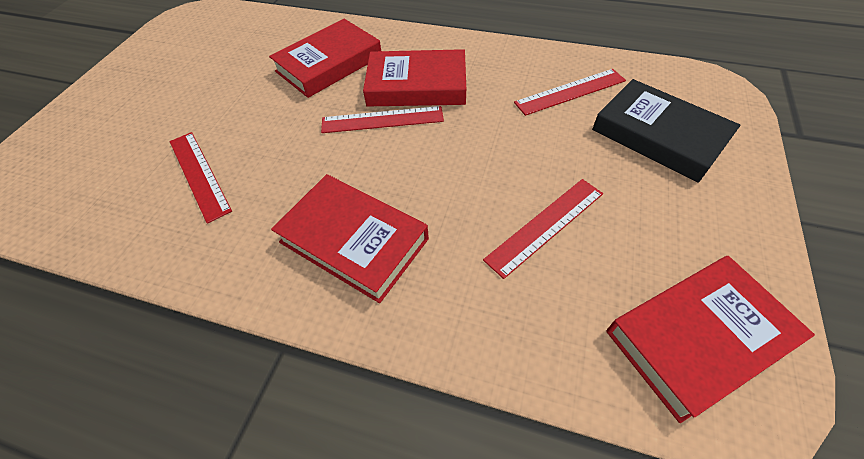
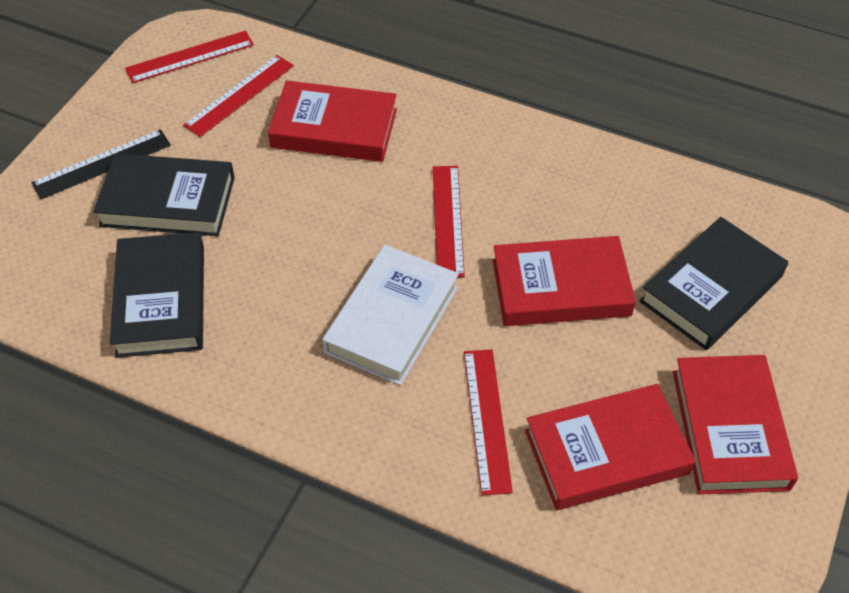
black book: 1 -> 3
black ruler: 0 -> 1
white book: 0 -> 1

